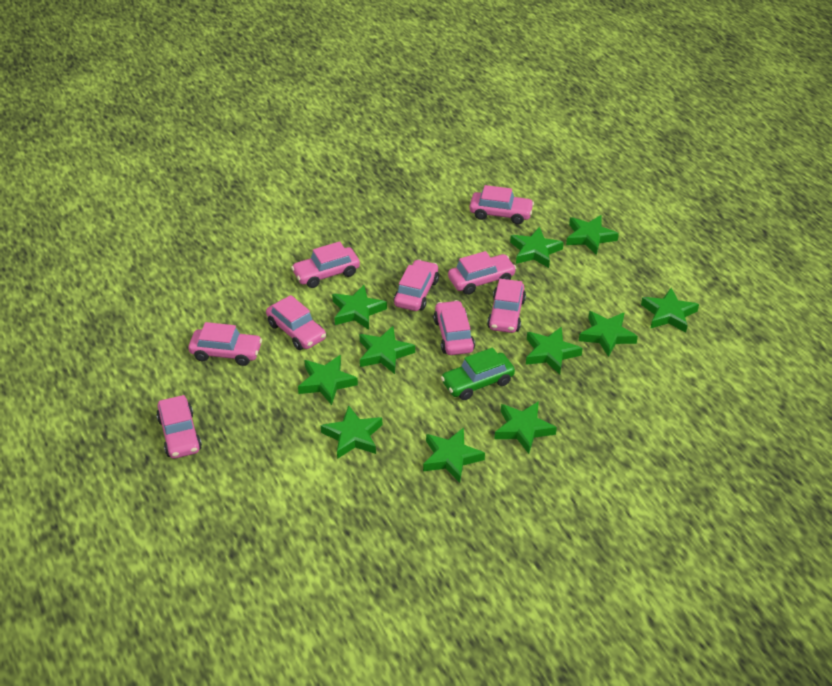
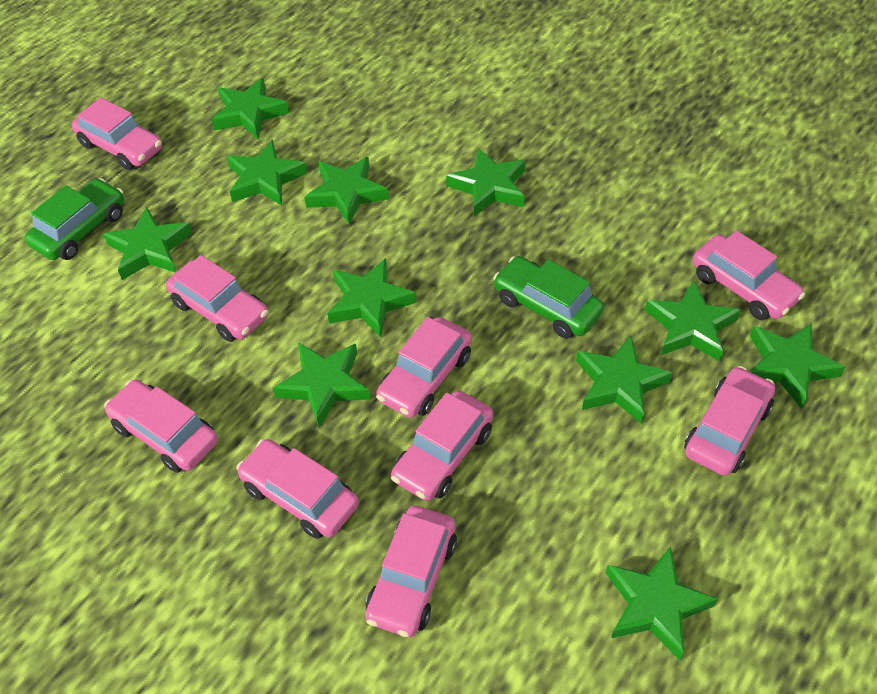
green car: 1 -> 2

